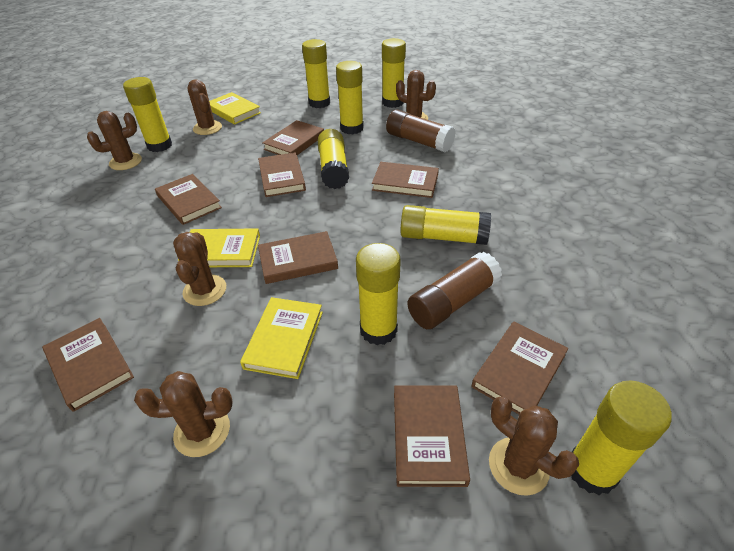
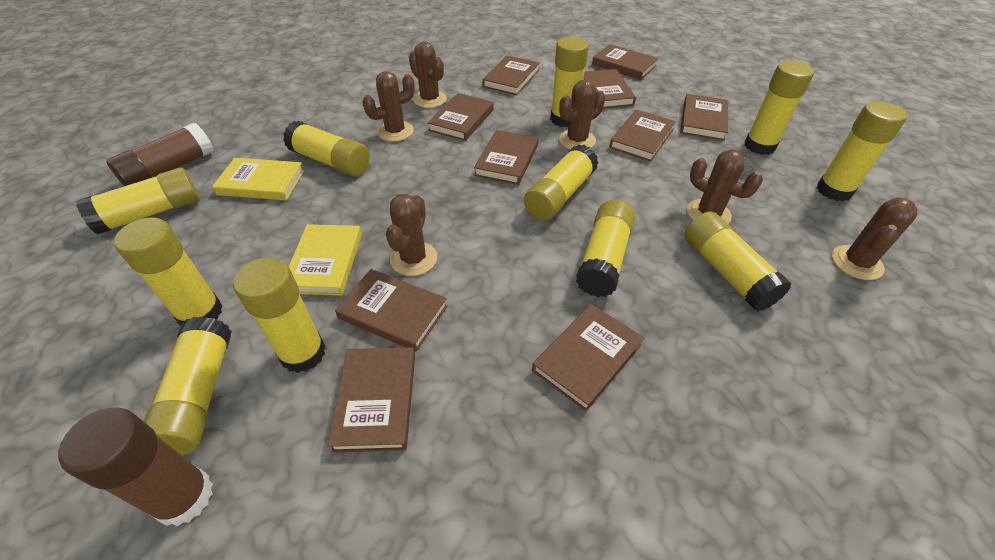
brown book: 8 -> 10
yellow book: 3 -> 2
yellow glue stick: 8 -> 11

